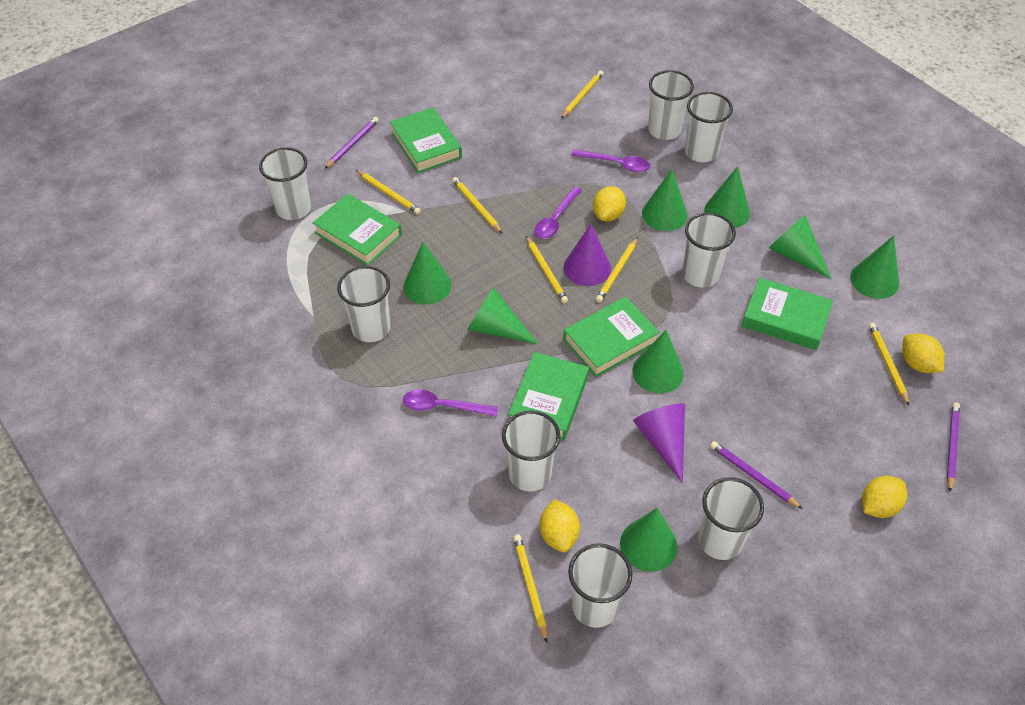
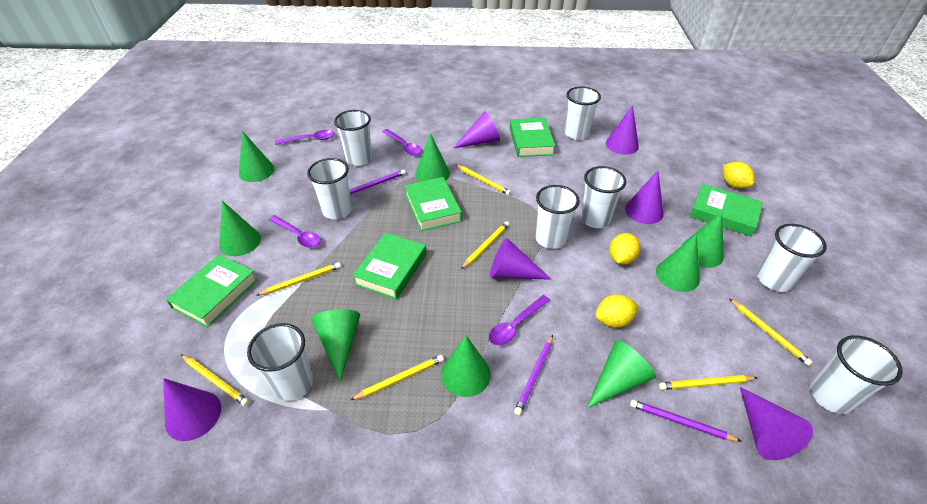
purple cone: 2 -> 6
purple spoon: 3 -> 4
yellow lemon: 4 -> 3

